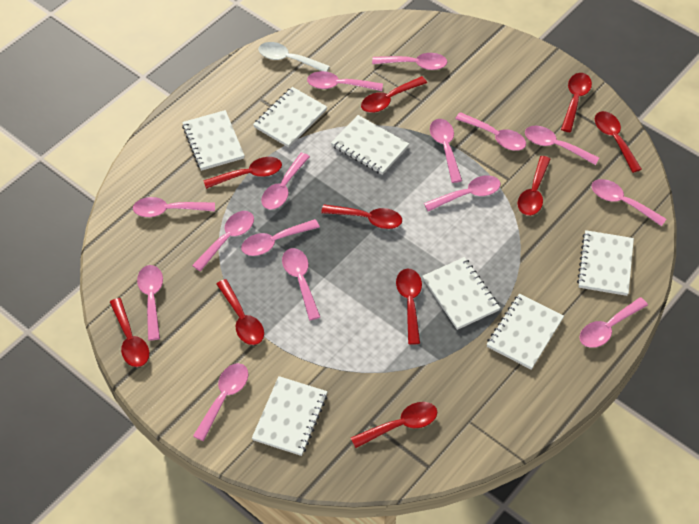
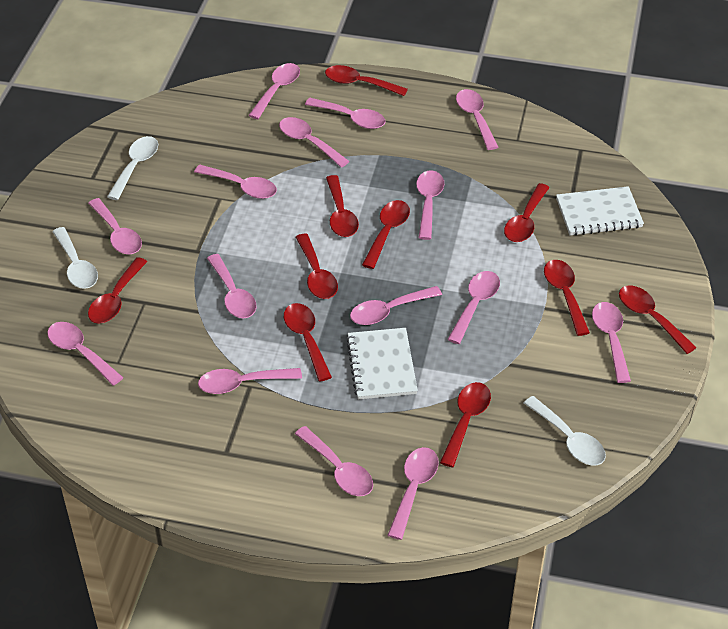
white notebook: 7 -> 2
white spoon: 1 -> 3

